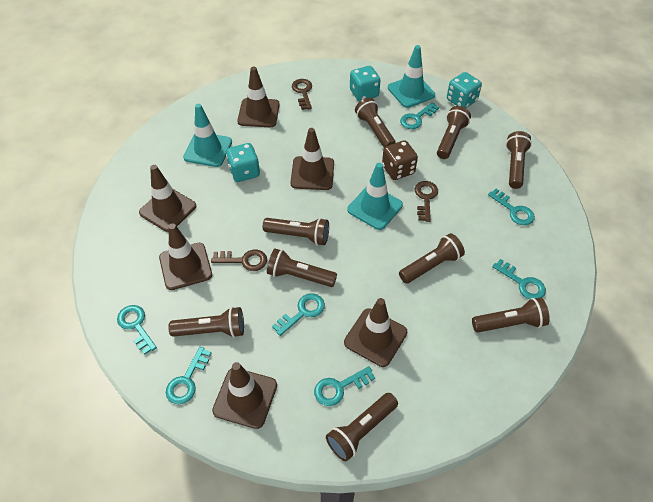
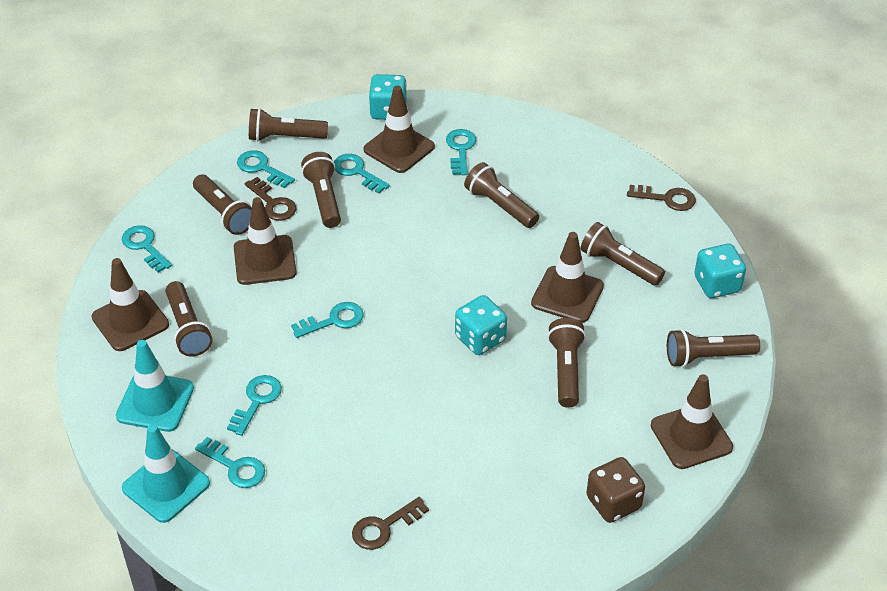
brown flashlight: 9 -> 8
brown traffic cone: 6 -> 5
turquoise traffic cone: 3 -> 2

